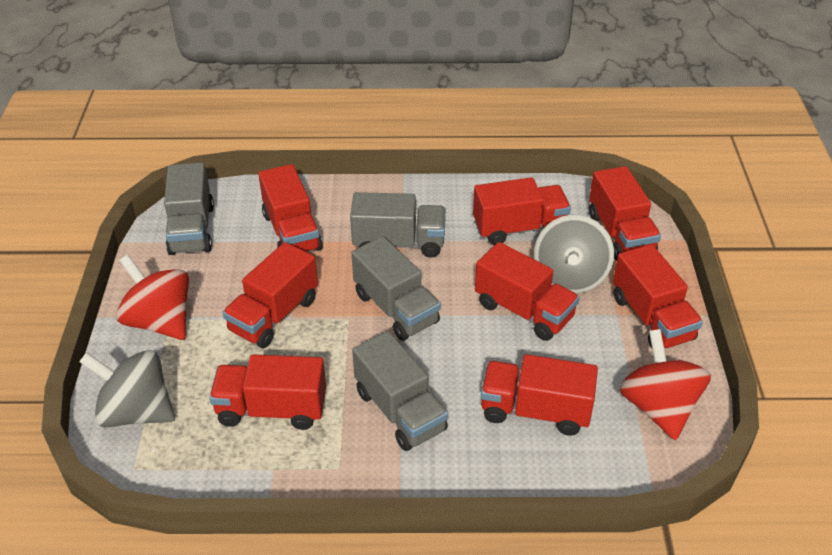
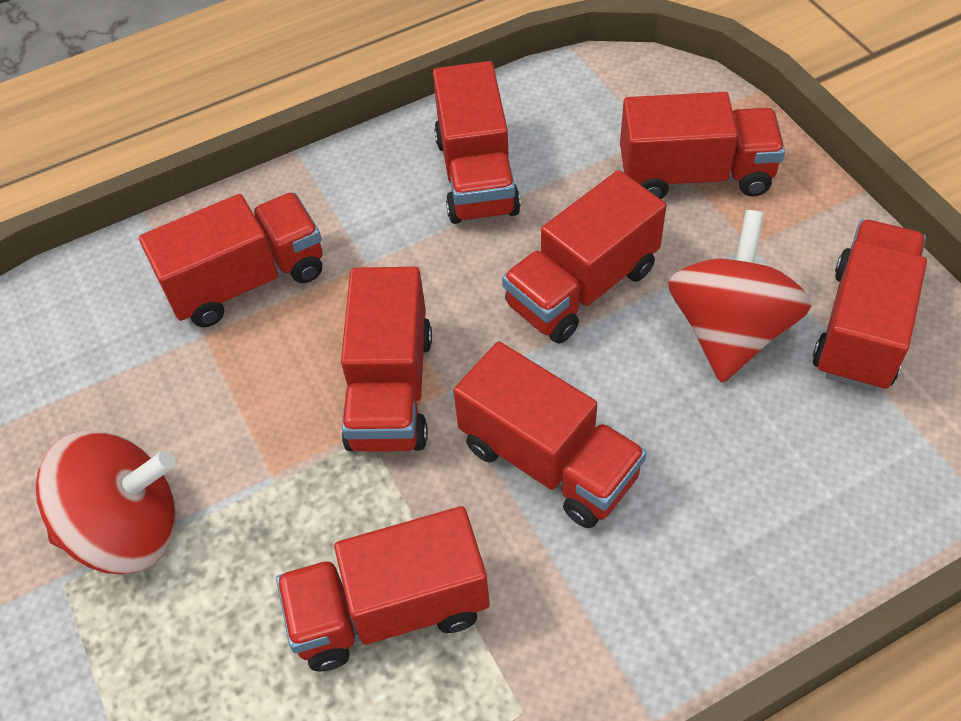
grey spinning top: 2 -> 0
grey truck: 4 -> 0

